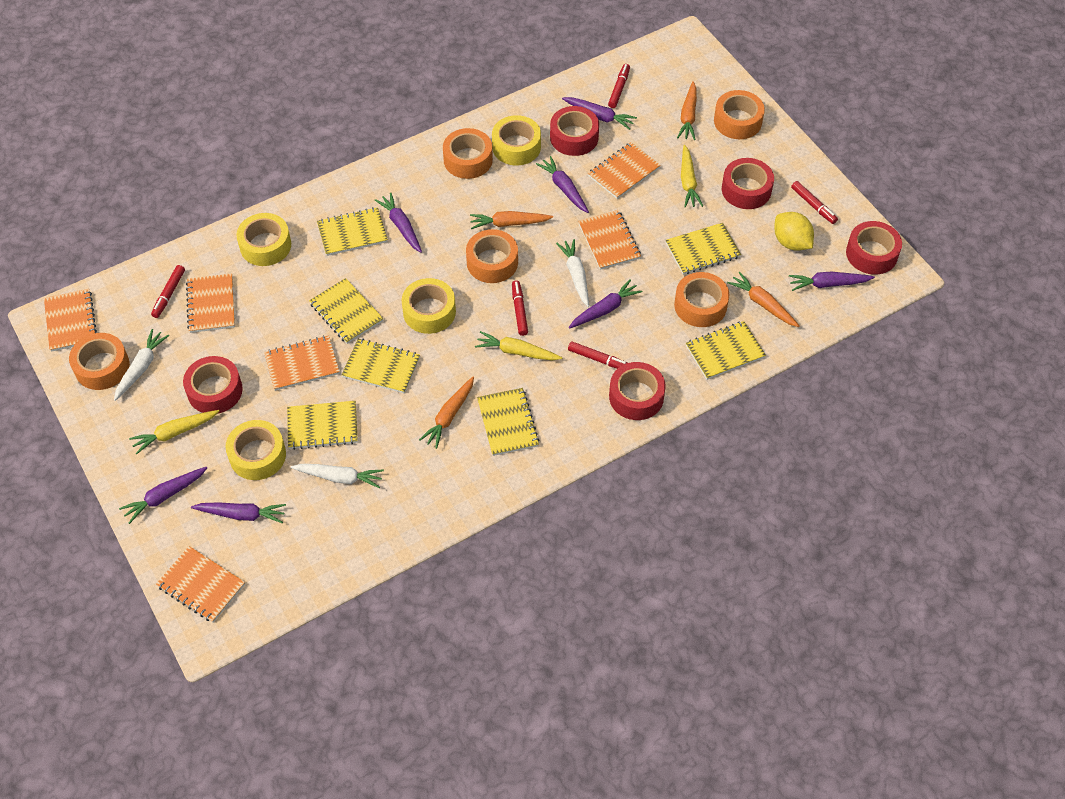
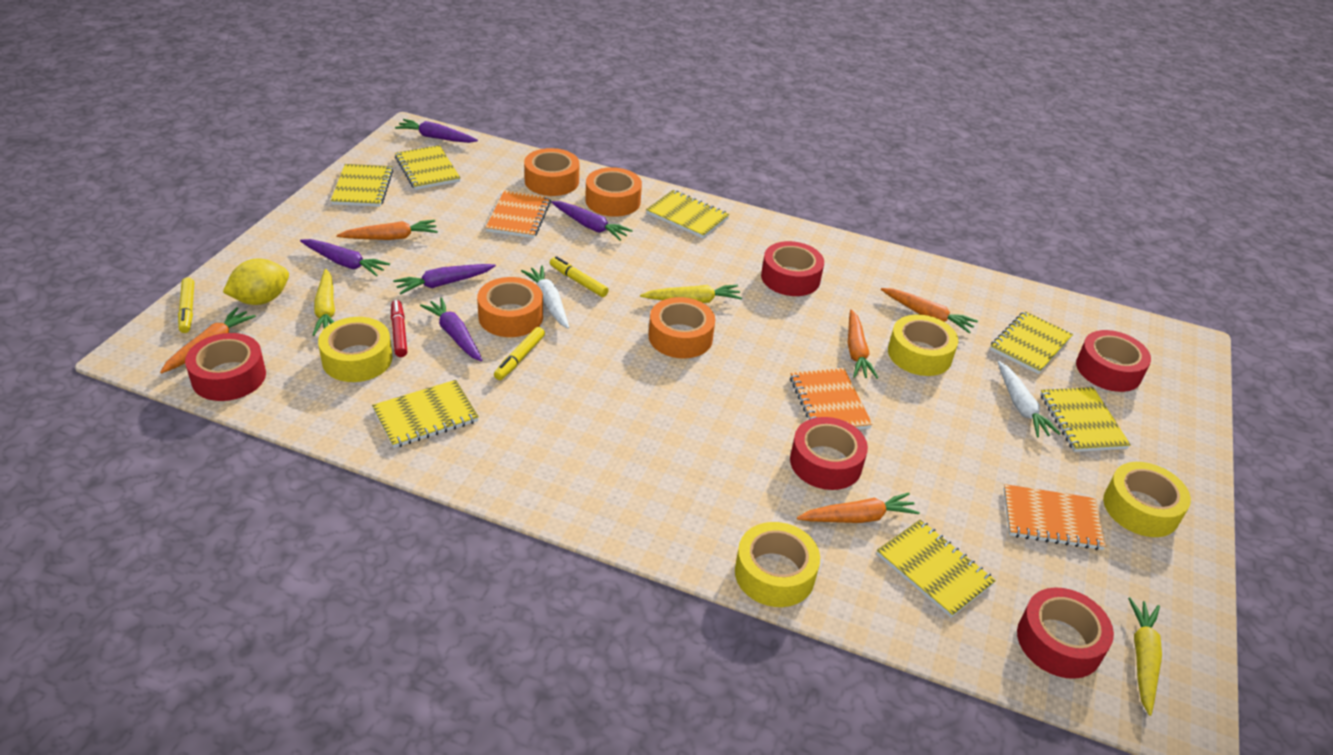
orange carrot: 4 -> 5
orange notebook: 6 -> 3
orange tape: 5 -> 4
purple carrot: 7 -> 5
red marker: 5 -> 1
white carrot: 3 -> 2
yellow marker: 0 -> 3

